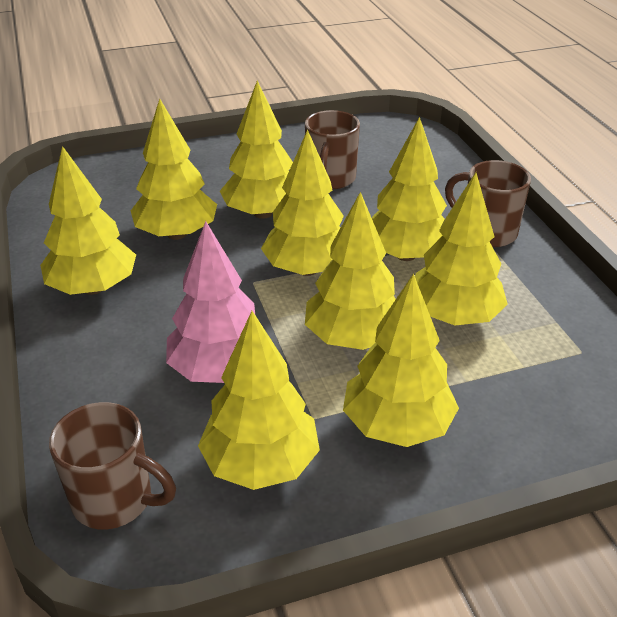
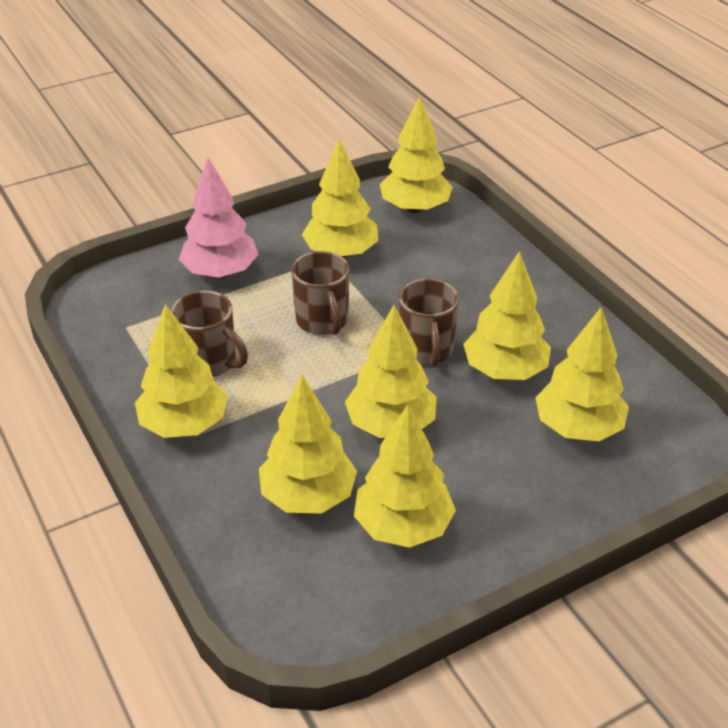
yellow tree: 9 -> 8

